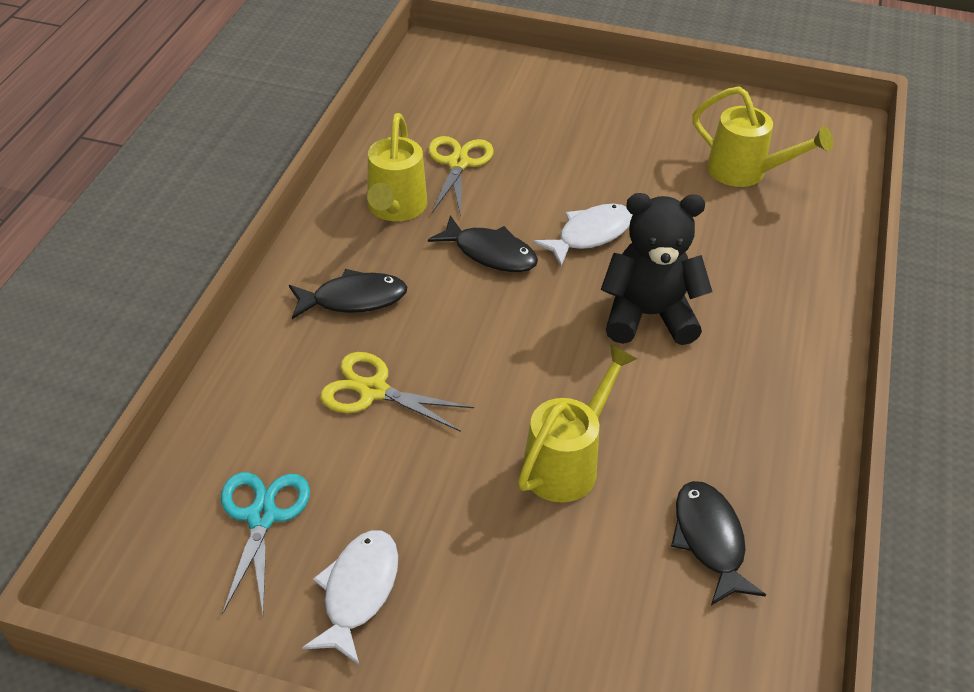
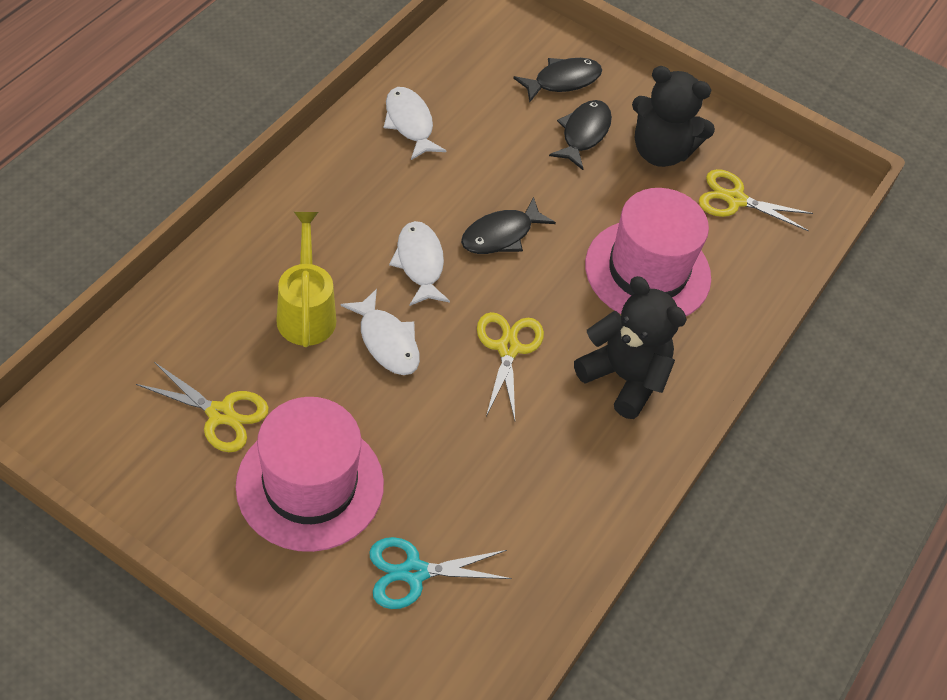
black teddy bear: 1 -> 2
pink hat: 0 -> 2
white fish: 2 -> 3
yellow scissors: 2 -> 3
yellow watering can: 3 -> 1

